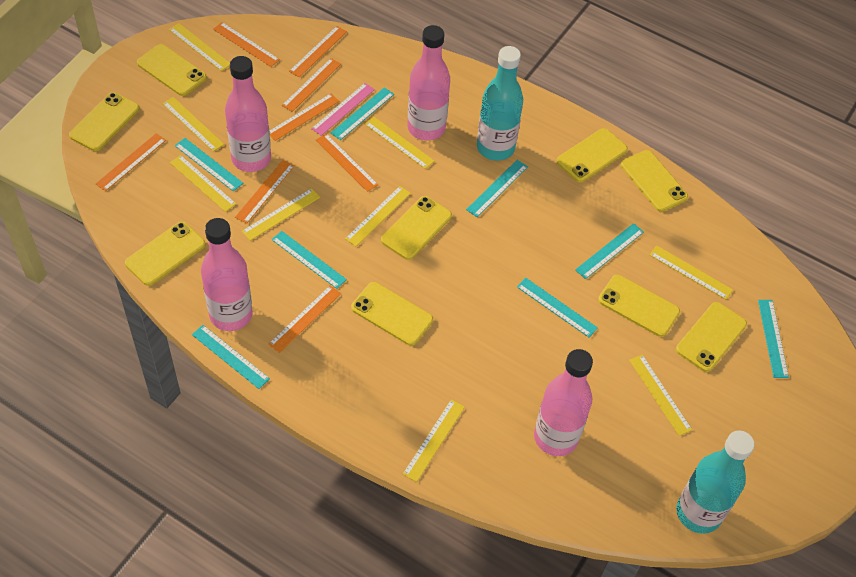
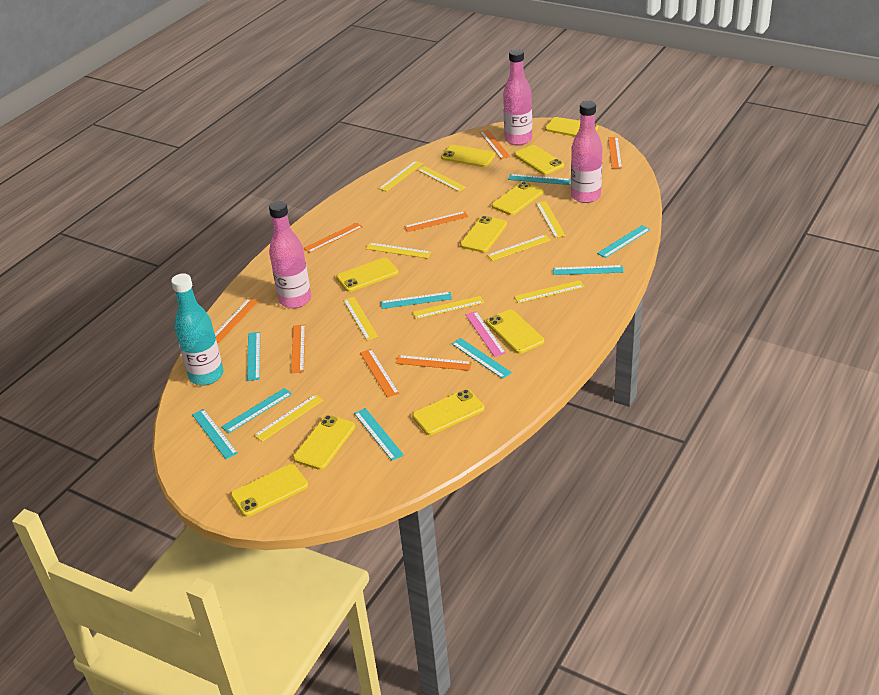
pink bottle: 4 -> 3
turquoise bottle: 2 -> 1
turquoise ruler: 8 -> 9
yellow phone: 9 -> 10

